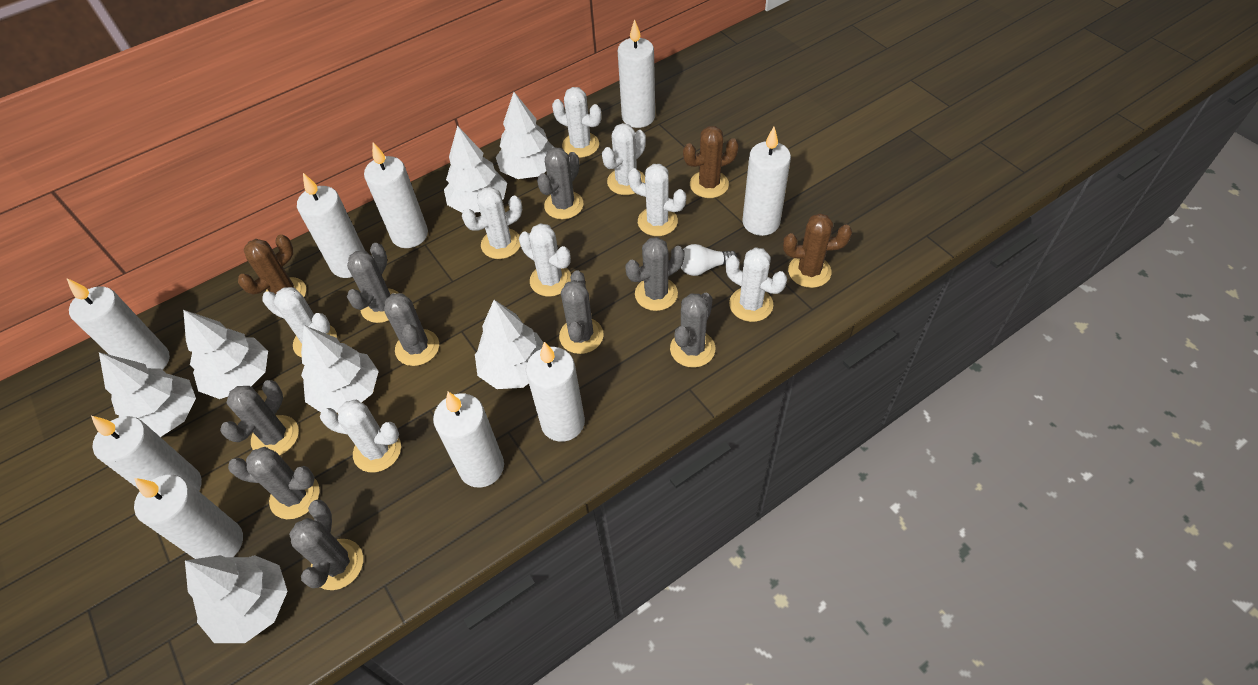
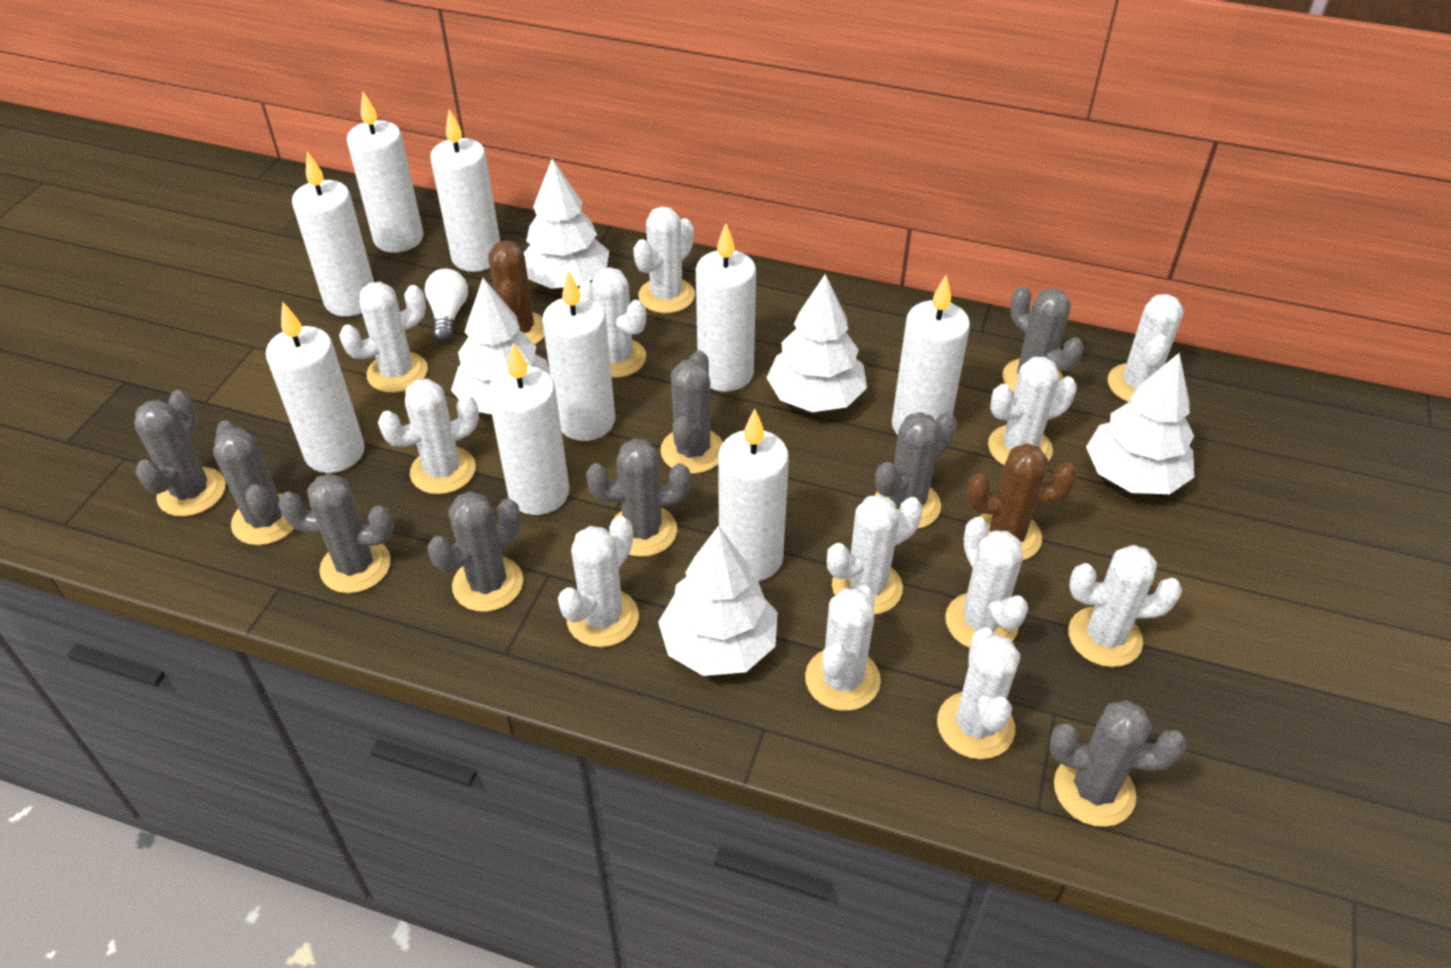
brown cactus: 3 -> 2
white cactus: 8 -> 12
white tree: 7 -> 5

